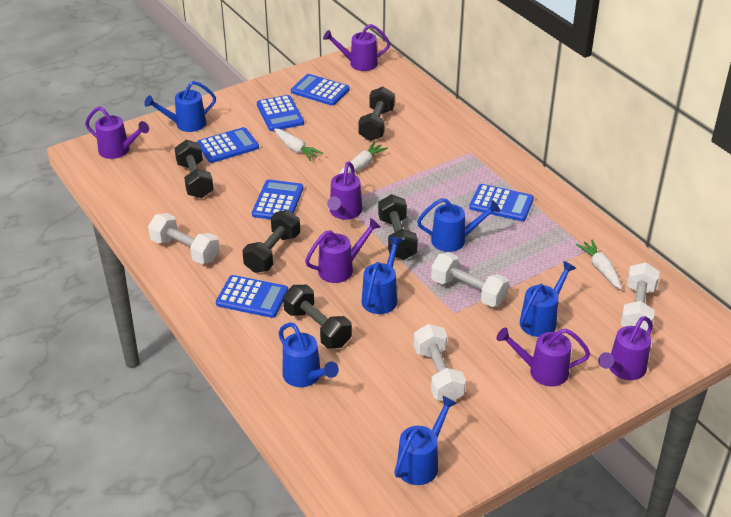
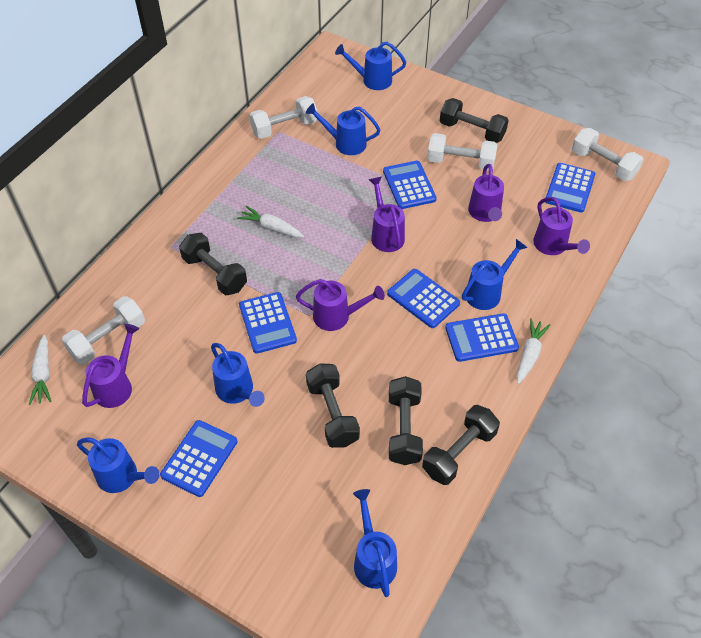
purple watering can: 6 -> 5

